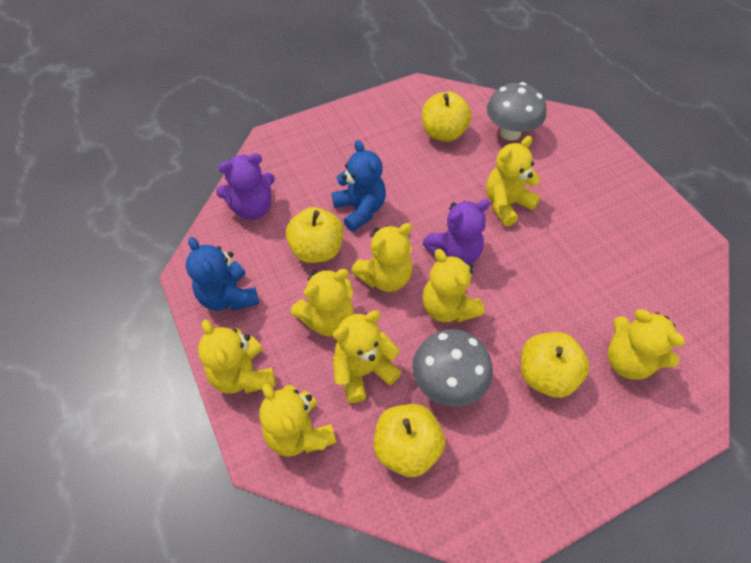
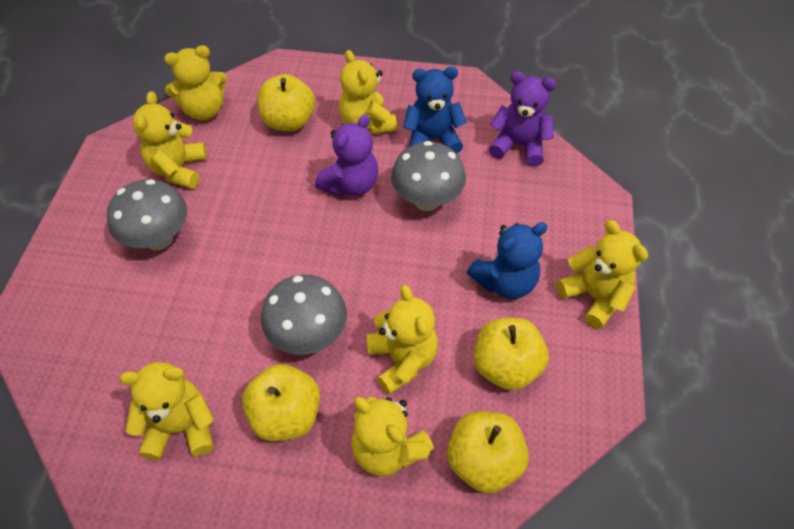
grey mushroom: 2 -> 3
yellow teddy bear: 8 -> 7

